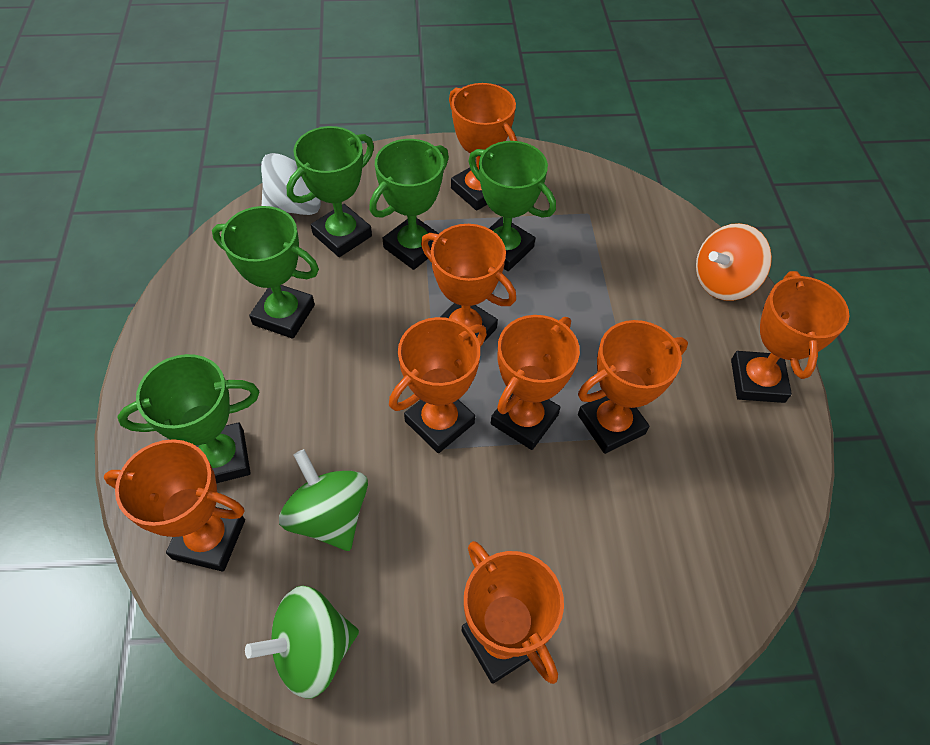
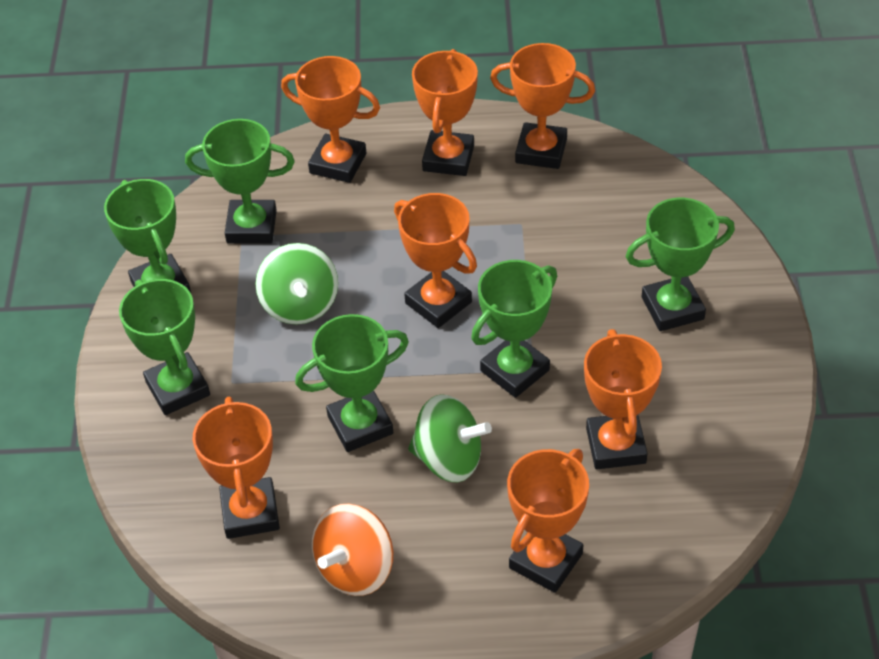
green trophy: 5 -> 6
orange trophy: 8 -> 7
white spinning top: 1 -> 0

